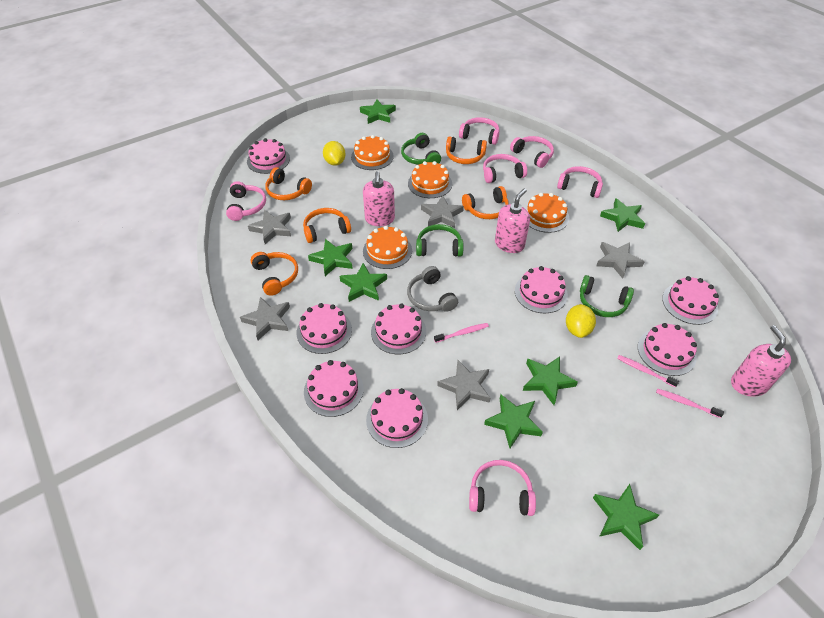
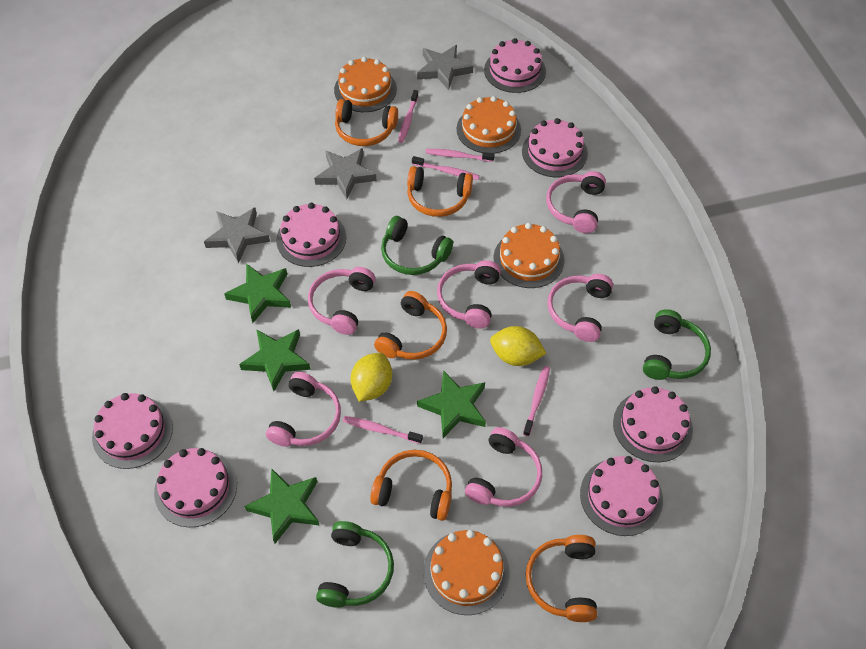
green star: 7 -> 4
grey headphones: 1 -> 0
grey star: 5 -> 3
pink cake: 8 -> 7
pink soap dispenser: 3 -> 0
pink toothbrush: 3 -> 5

